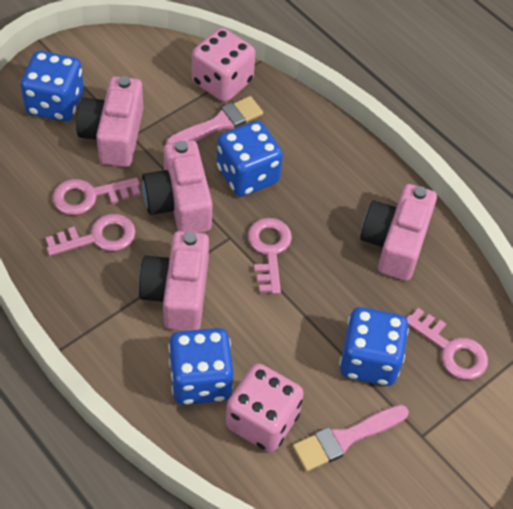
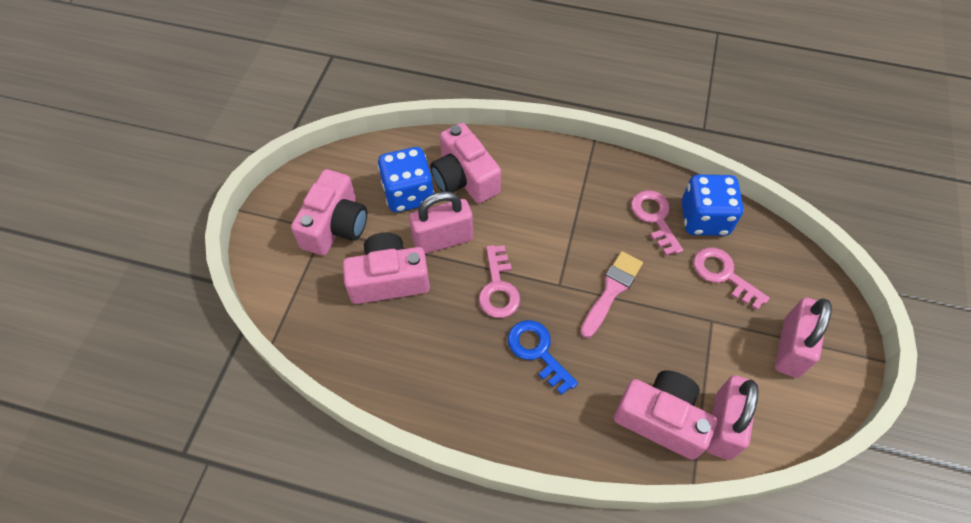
blue dice: 4 -> 2
blue key: 0 -> 1
pink brush: 2 -> 1
pink dice: 2 -> 0
pink key: 4 -> 3
pink padlock: 0 -> 3

